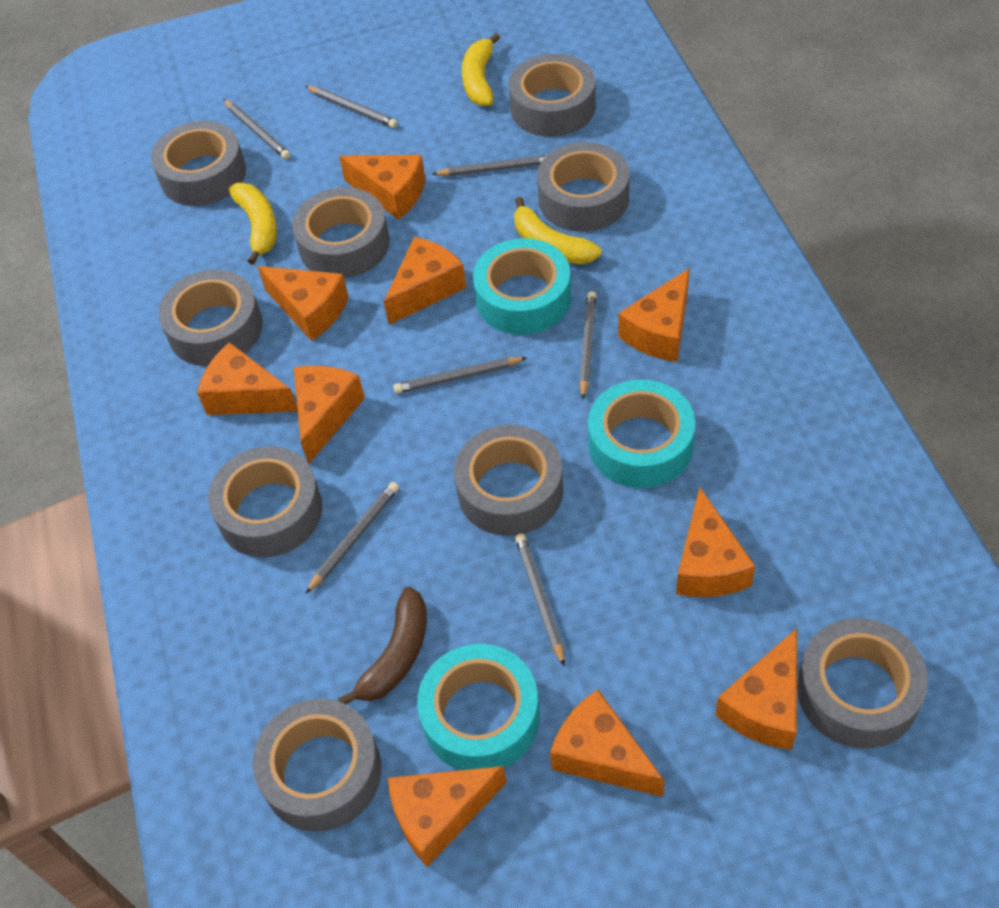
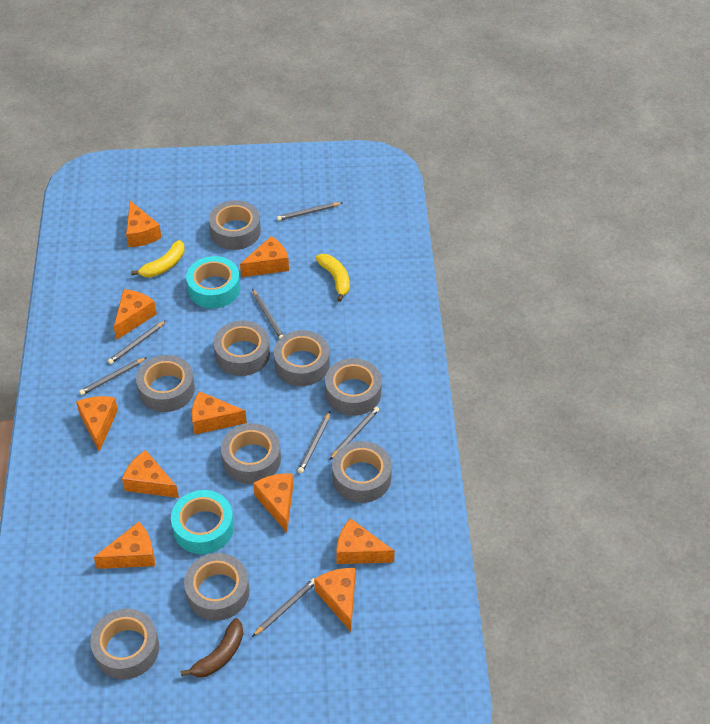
turquoise tape: 3 -> 2
yellow banana: 3 -> 2

